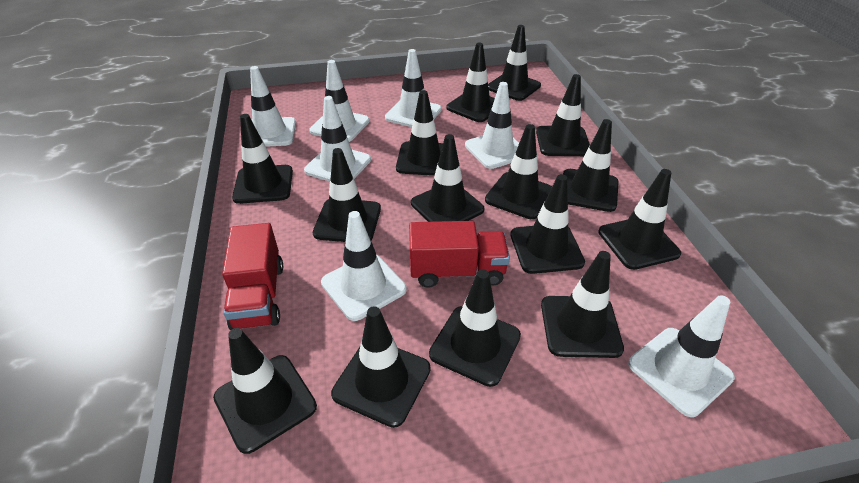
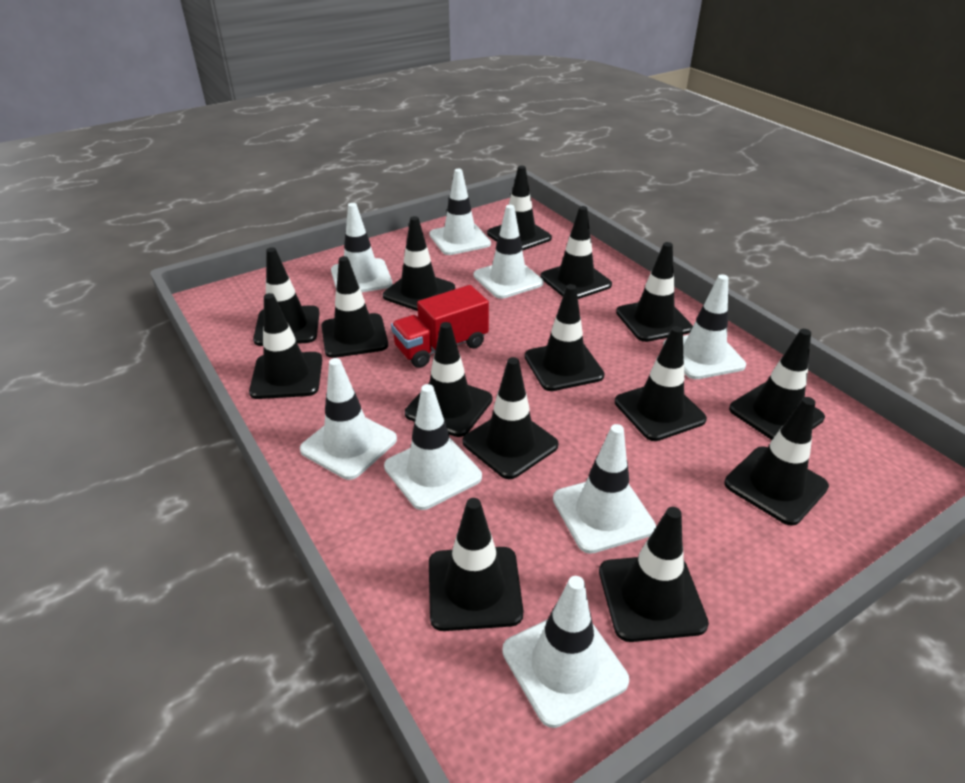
red truck: 2 -> 1
white traffic cone: 7 -> 8

